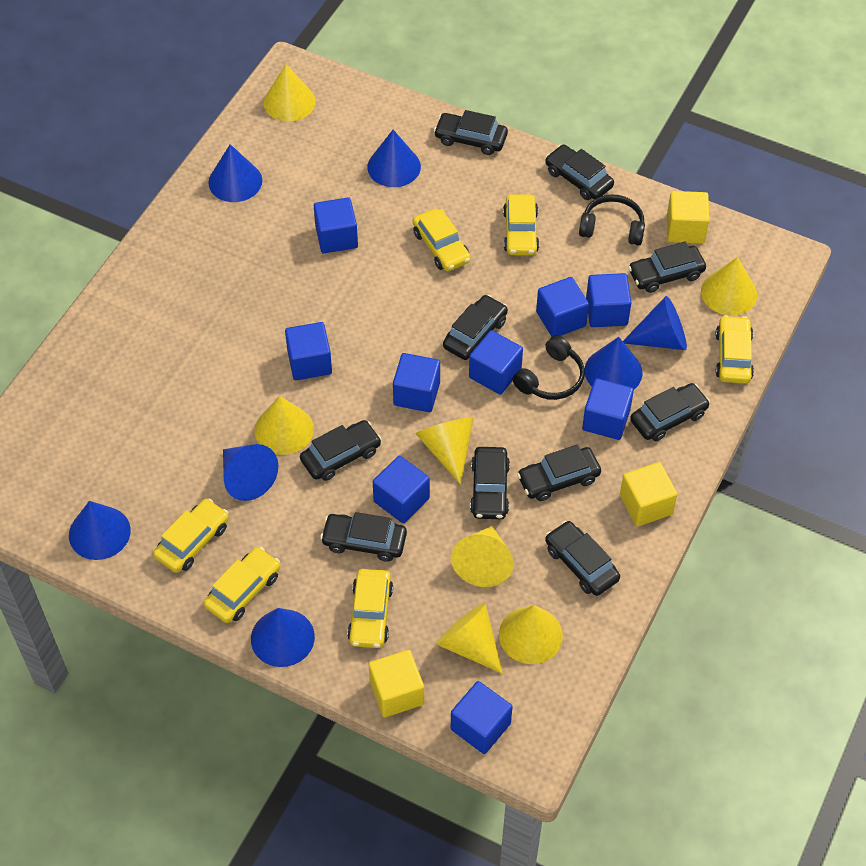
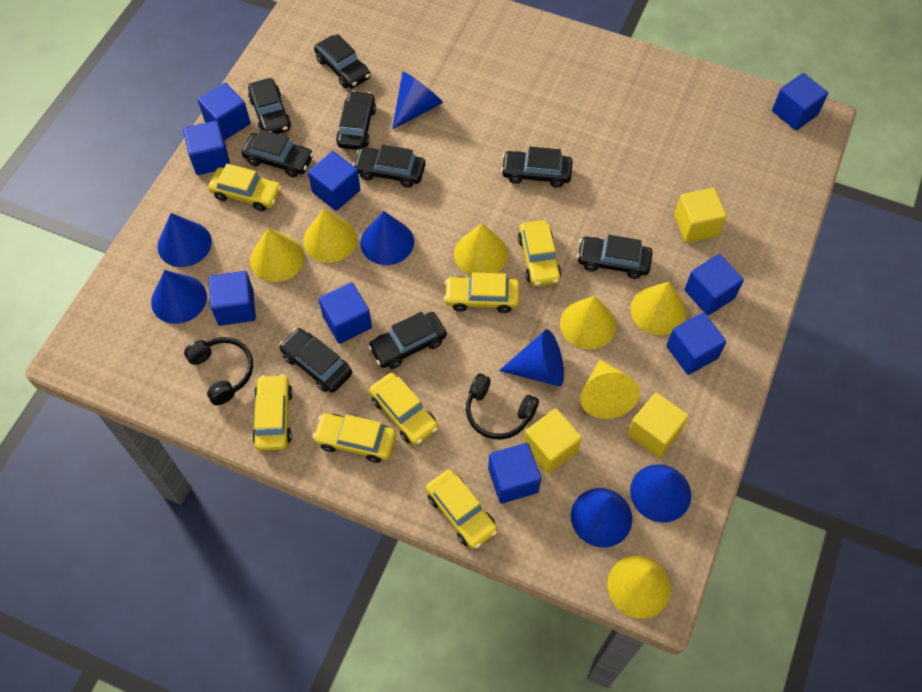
black car: 10 -> 9
yellow car: 6 -> 7

